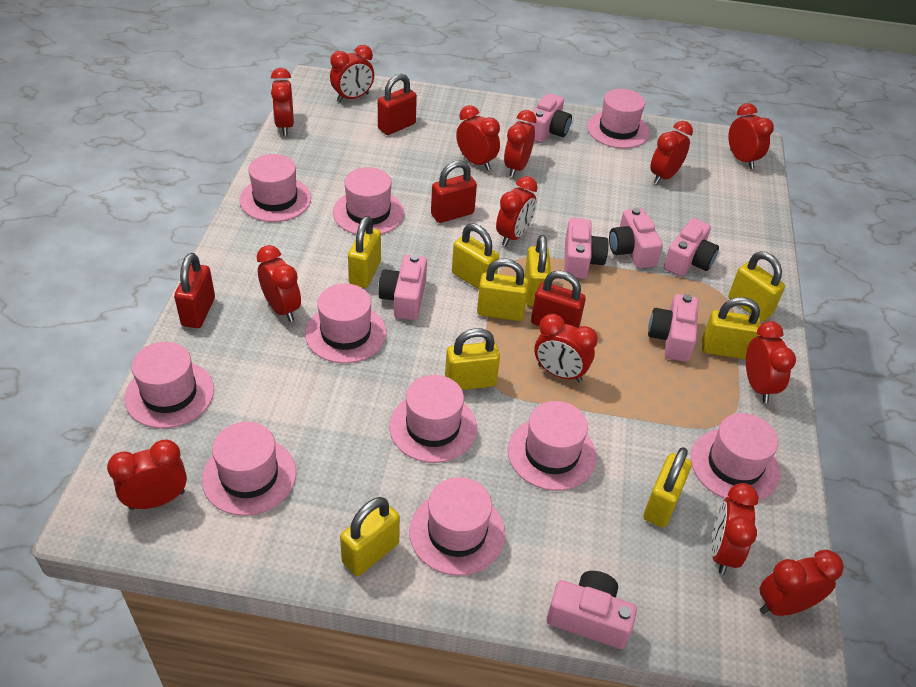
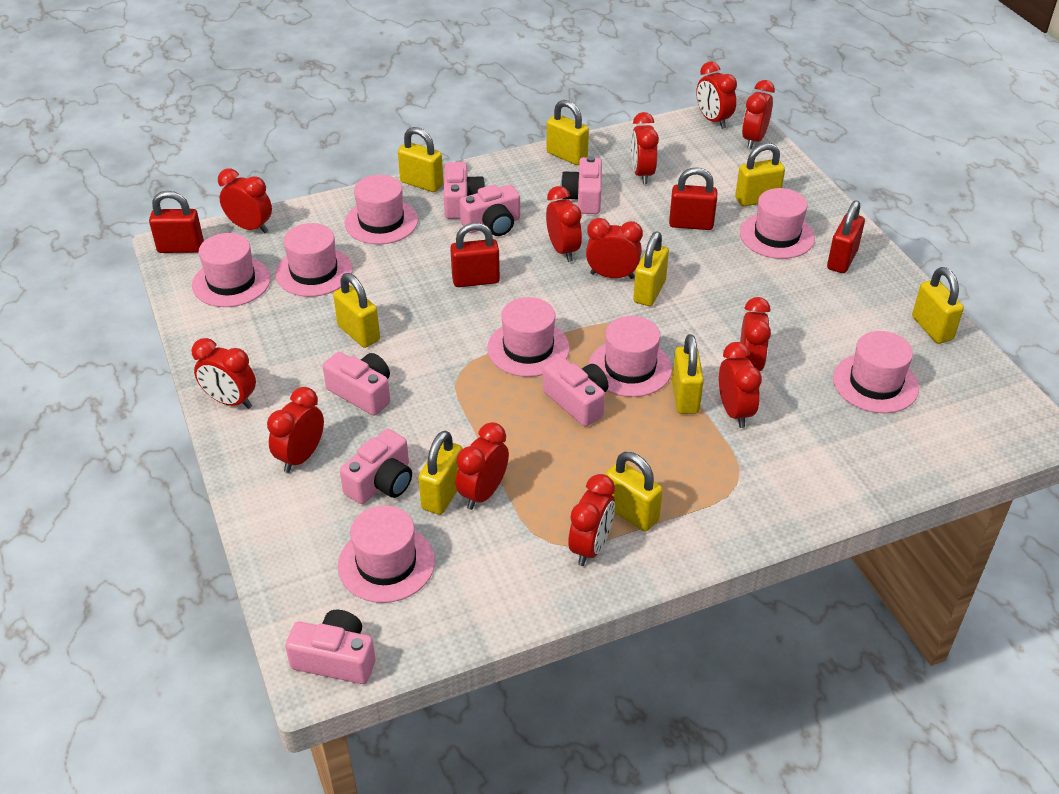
pink hat: 10 -> 8
red clock: 13 -> 12

